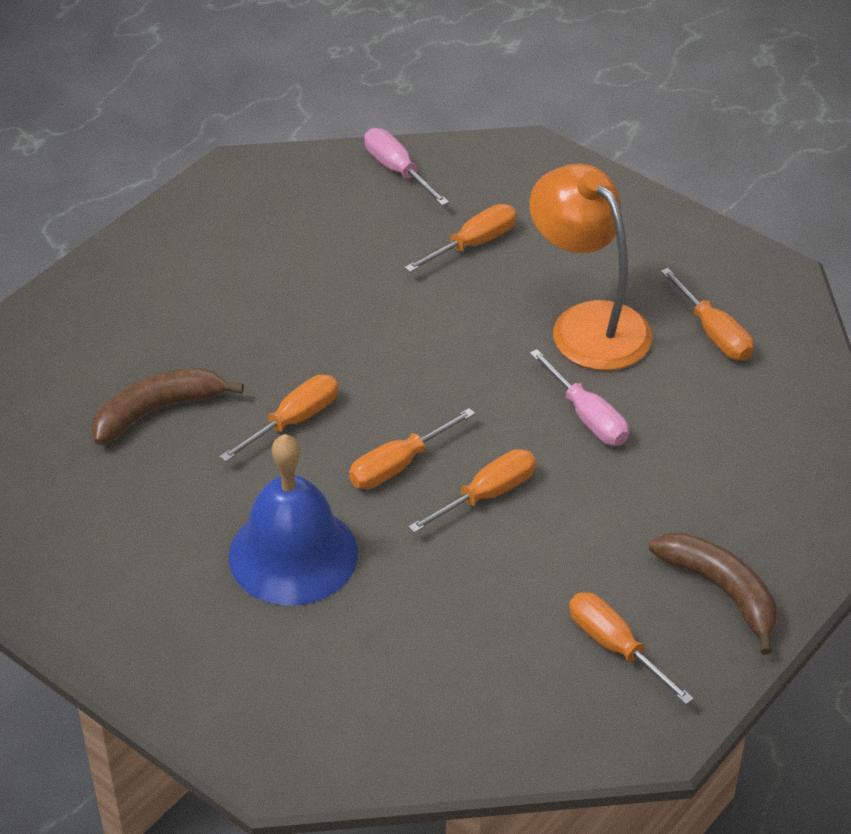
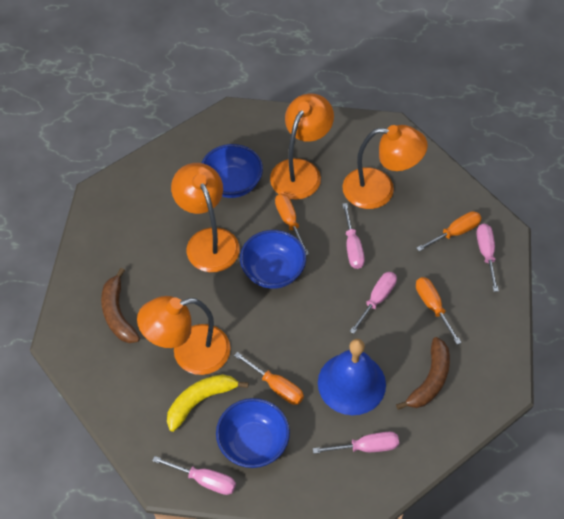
blue bowl: 0 -> 3
orange lamp: 1 -> 4
orange screwdriver: 6 -> 4
pink screwdriver: 2 -> 5
yellow banana: 0 -> 1

